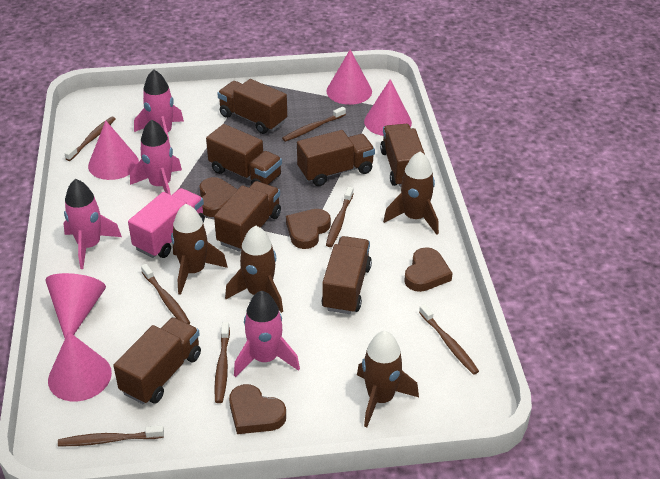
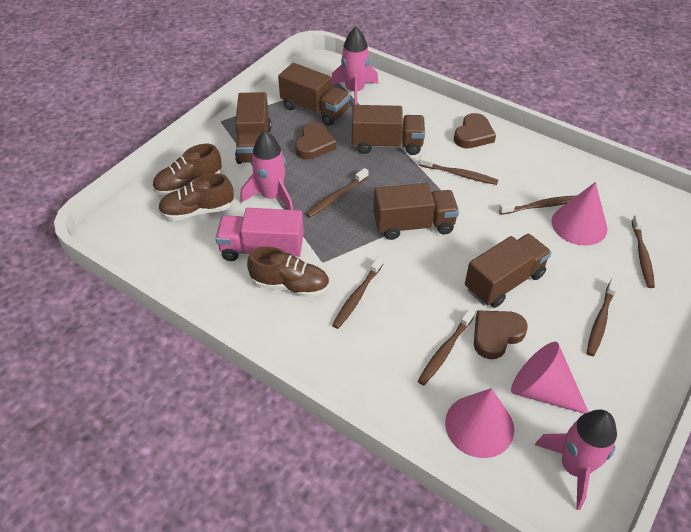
brown heart: 4 -> 3
brown rocket: 4 -> 0
brown shoe: 0 -> 3
brown truck: 7 -> 5
pink cone: 5 -> 3
pink rocket: 4 -> 3

